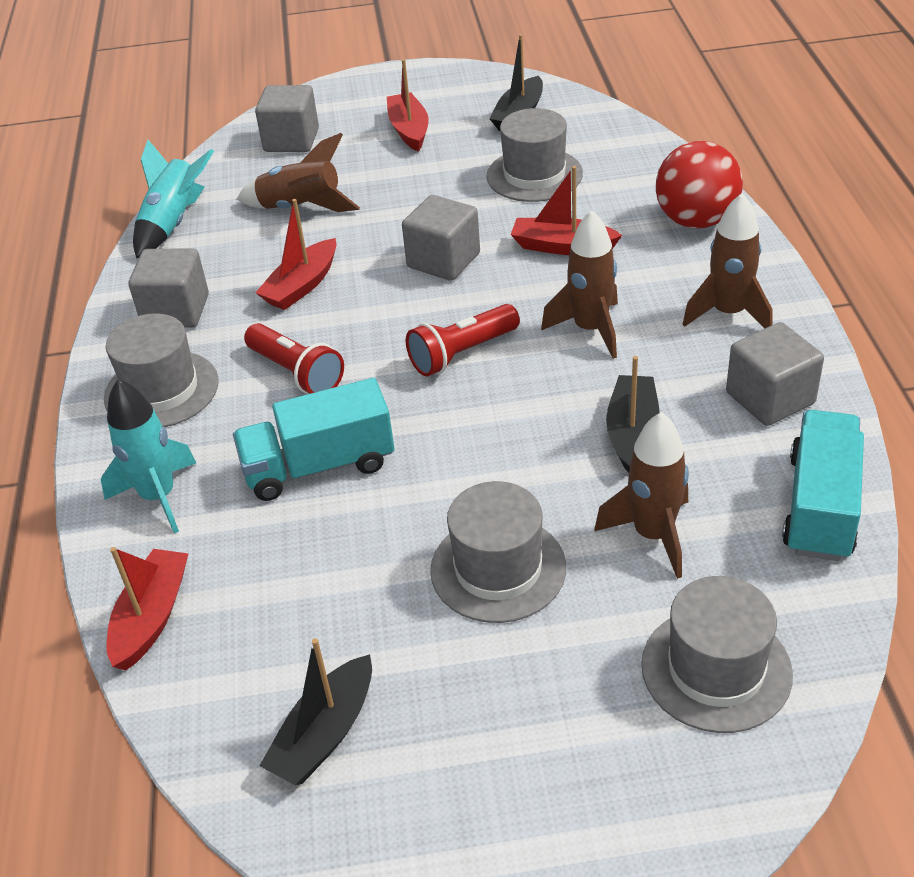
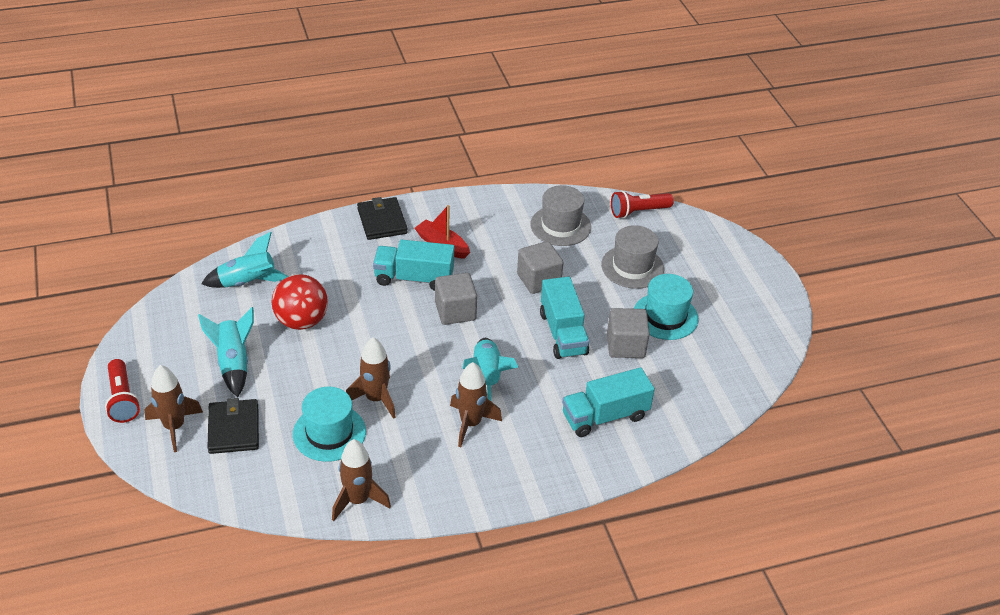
black boat: 3 -> 0
black wallet: 0 -> 2
grey cube: 4 -> 3
grey hat: 4 -> 2
red boat: 4 -> 1
turquoise hat: 0 -> 2
turquoise rocket: 2 -> 3
turquoise truck: 2 -> 3

